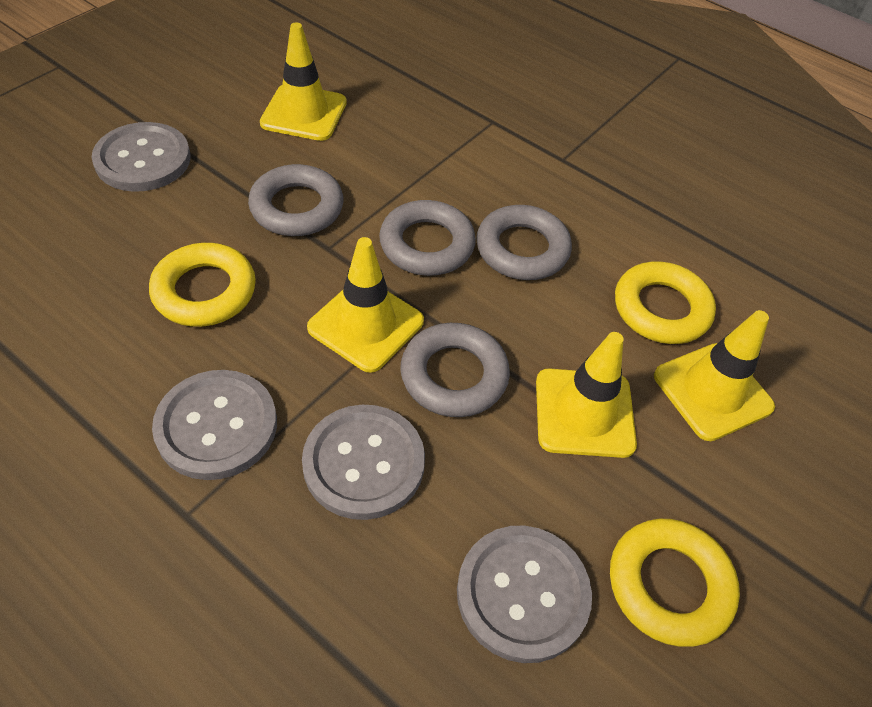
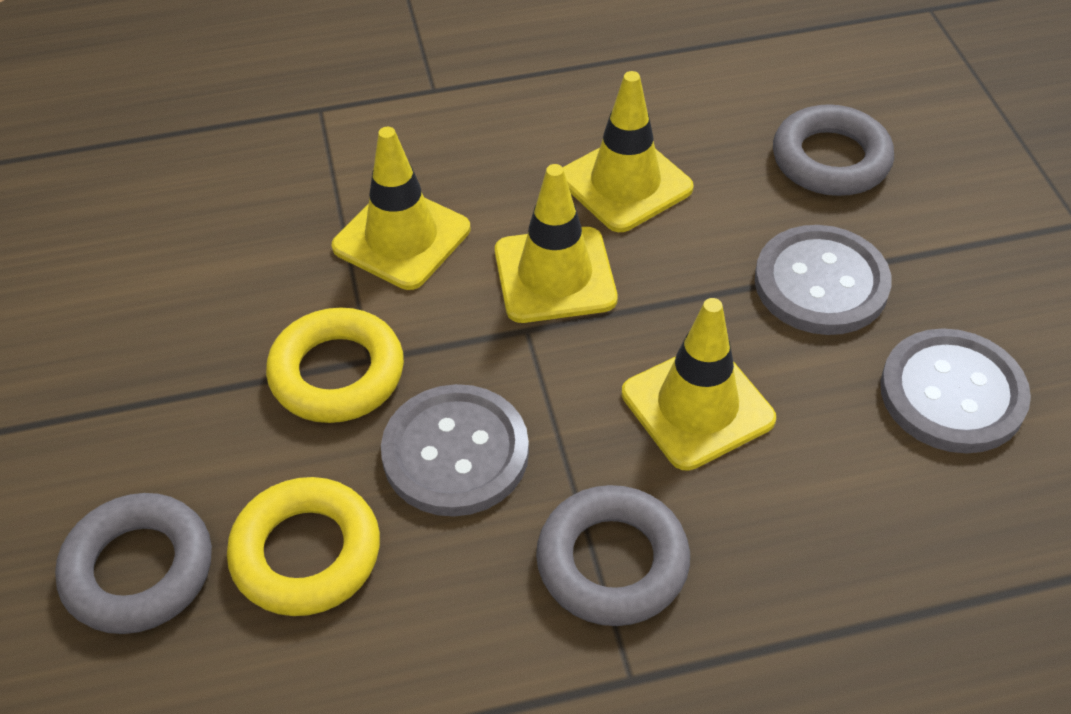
grey button: 4 -> 3
grey ring: 4 -> 3
yellow ring: 3 -> 2

